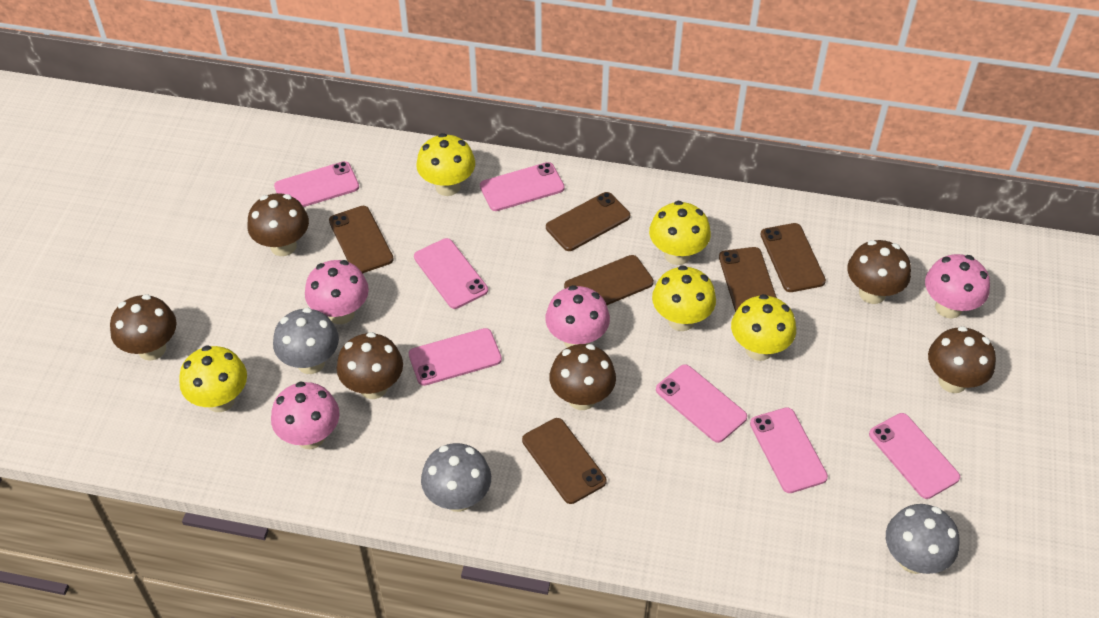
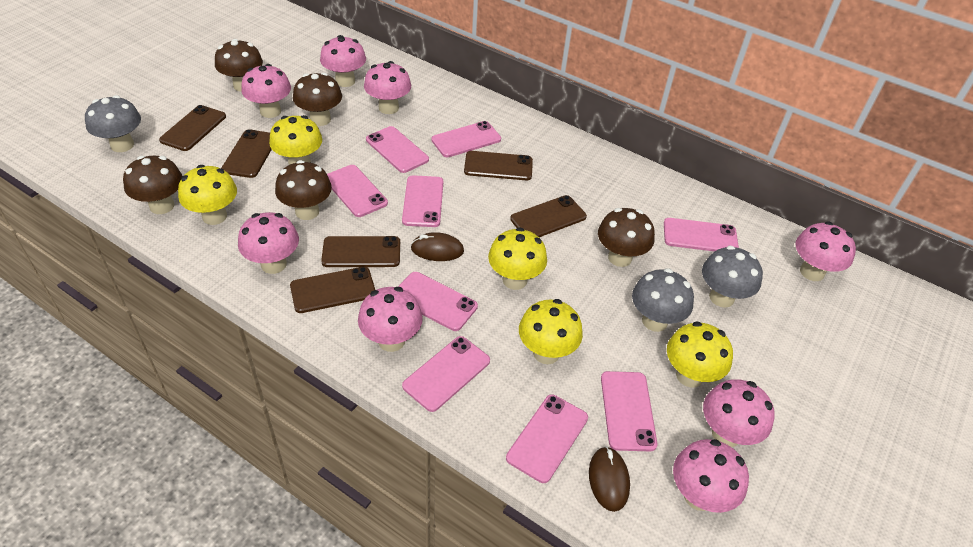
brown mouse: 0 -> 2
brown mushroom: 6 -> 5
pink mushroom: 4 -> 8
pink phone: 7 -> 9

